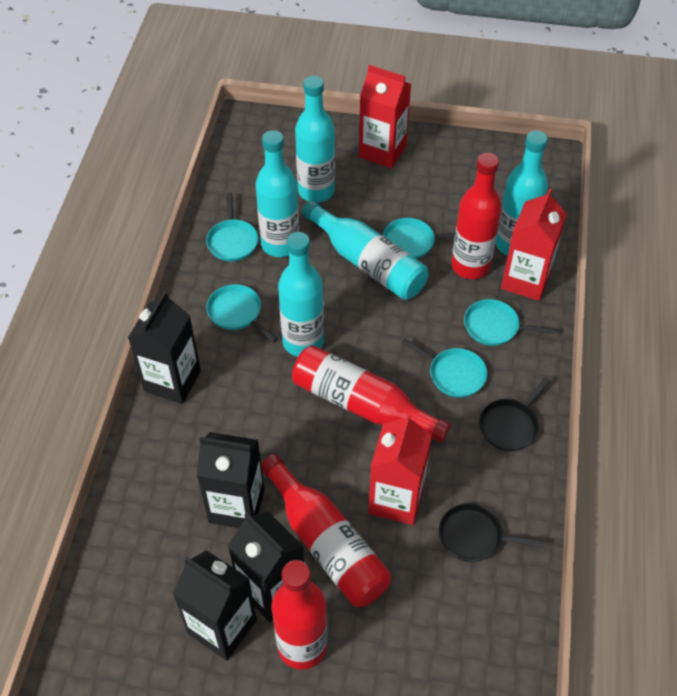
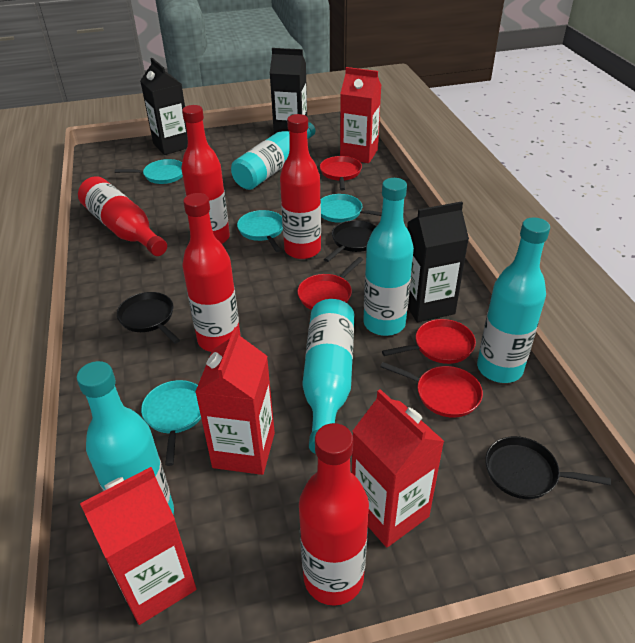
black carton: 4 -> 3
black pan: 2 -> 3
red bottle: 4 -> 5
red carton: 3 -> 4
red pan: 0 -> 4
turquoise pan: 5 -> 4

